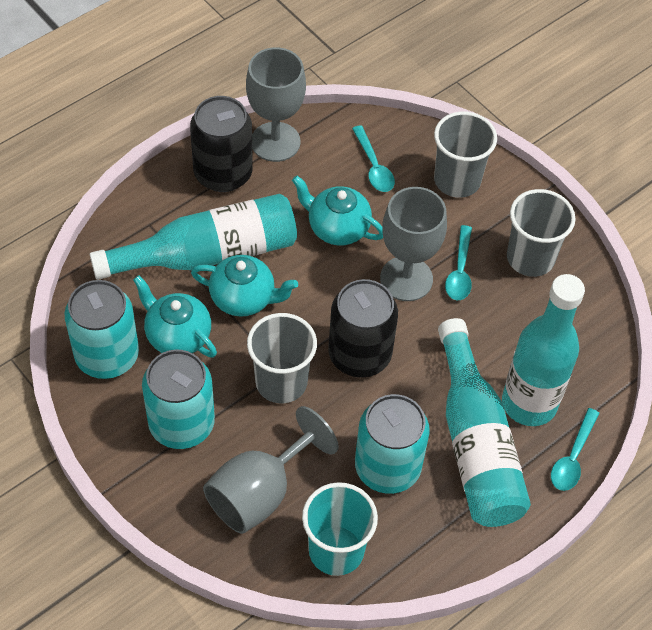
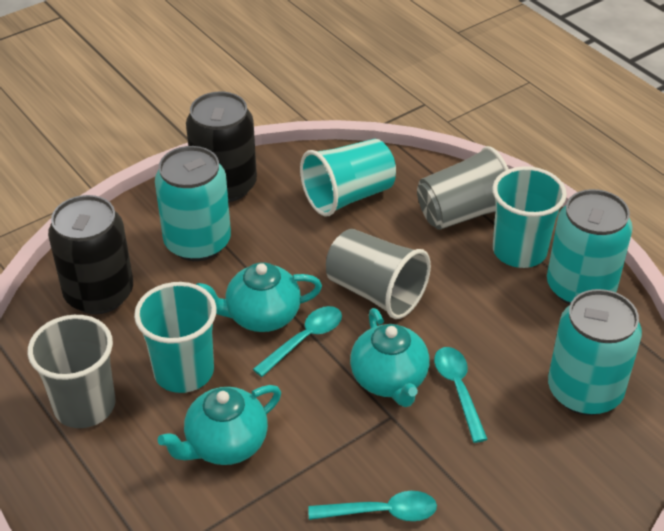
grey goblet: 3 -> 0
turquoise bottle: 3 -> 0
turquoise cup: 1 -> 3

